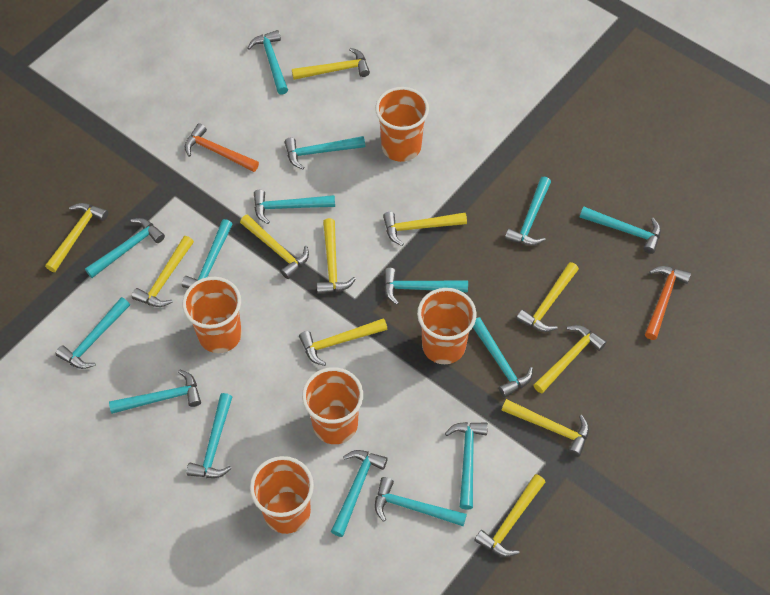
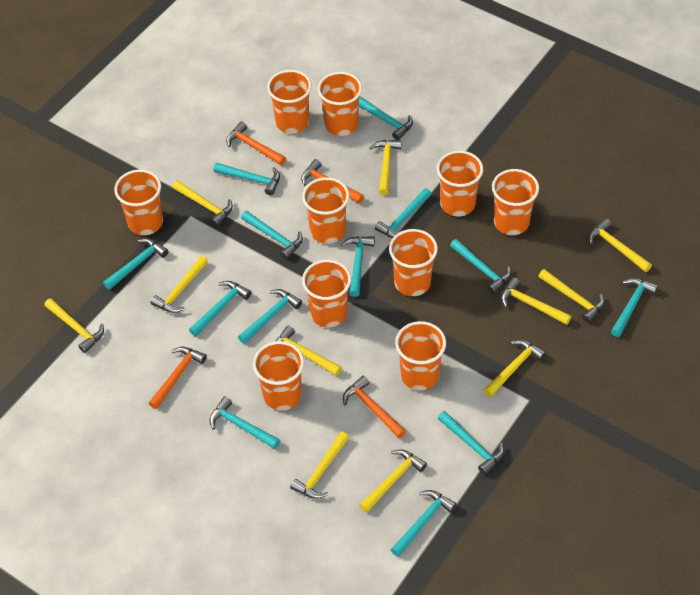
orange cup: 5 -> 10
orange hammer: 2 -> 4
turquoise hammer: 15 -> 13

